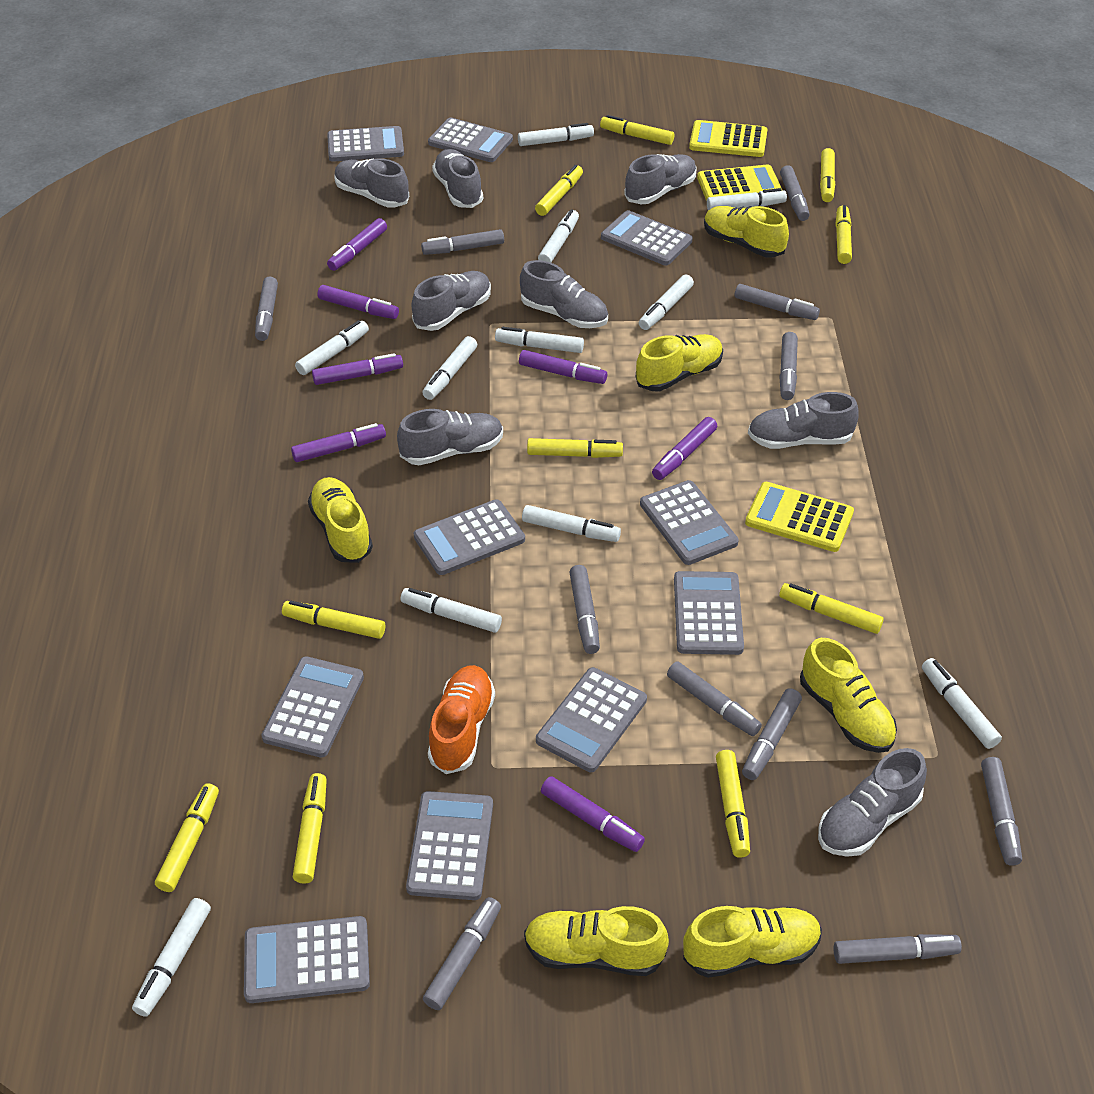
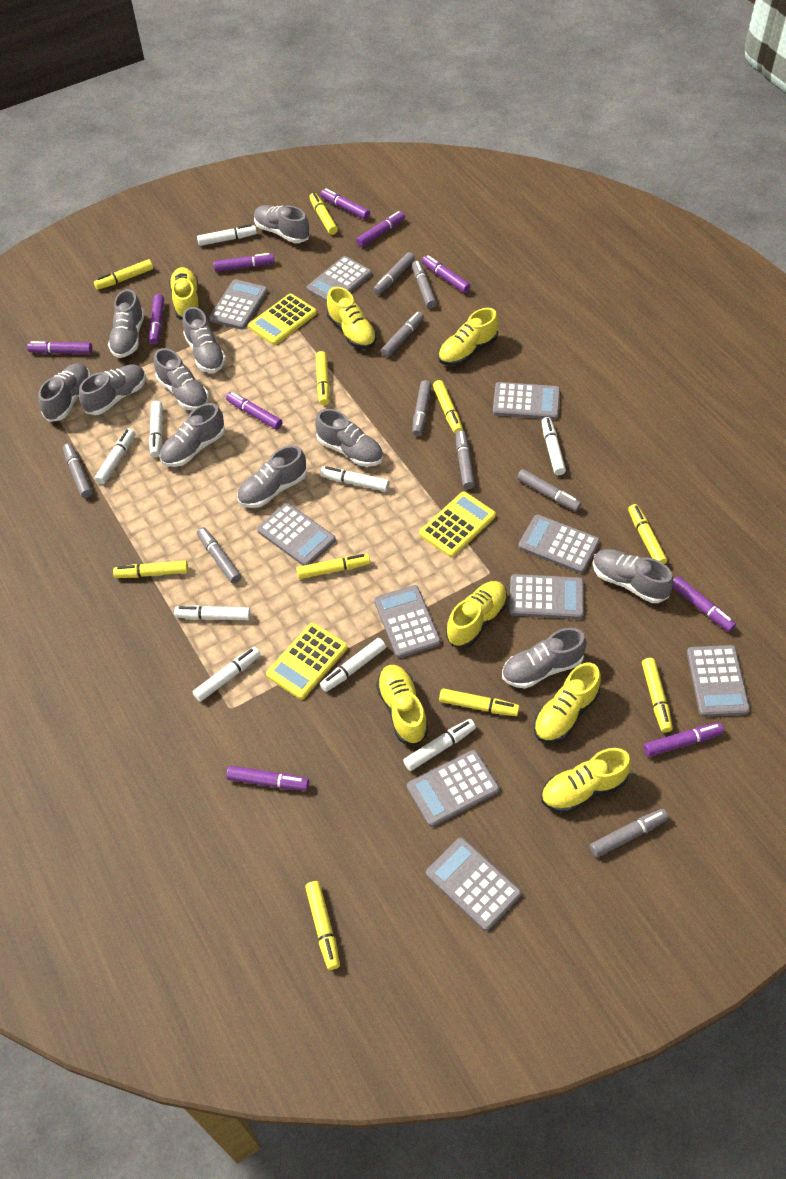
grey marker: 11 -> 9
grey shoe: 8 -> 11
orange shoe: 1 -> 0
purple marker: 7 -> 10
white marker: 11 -> 9
yellow shoe: 6 -> 7

